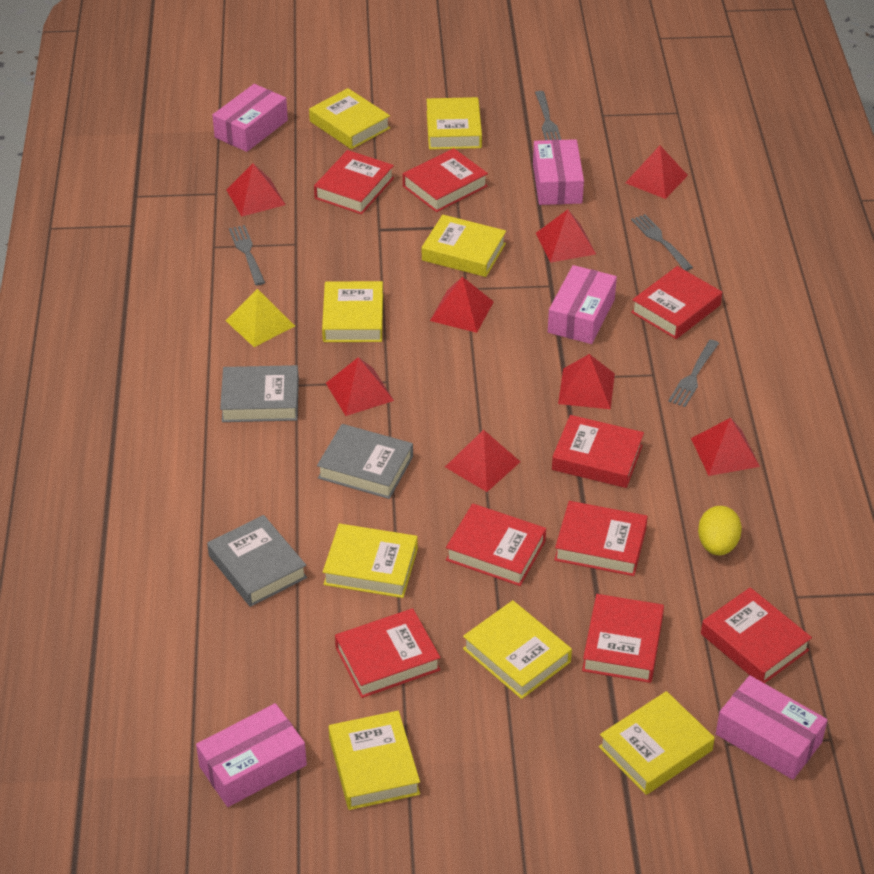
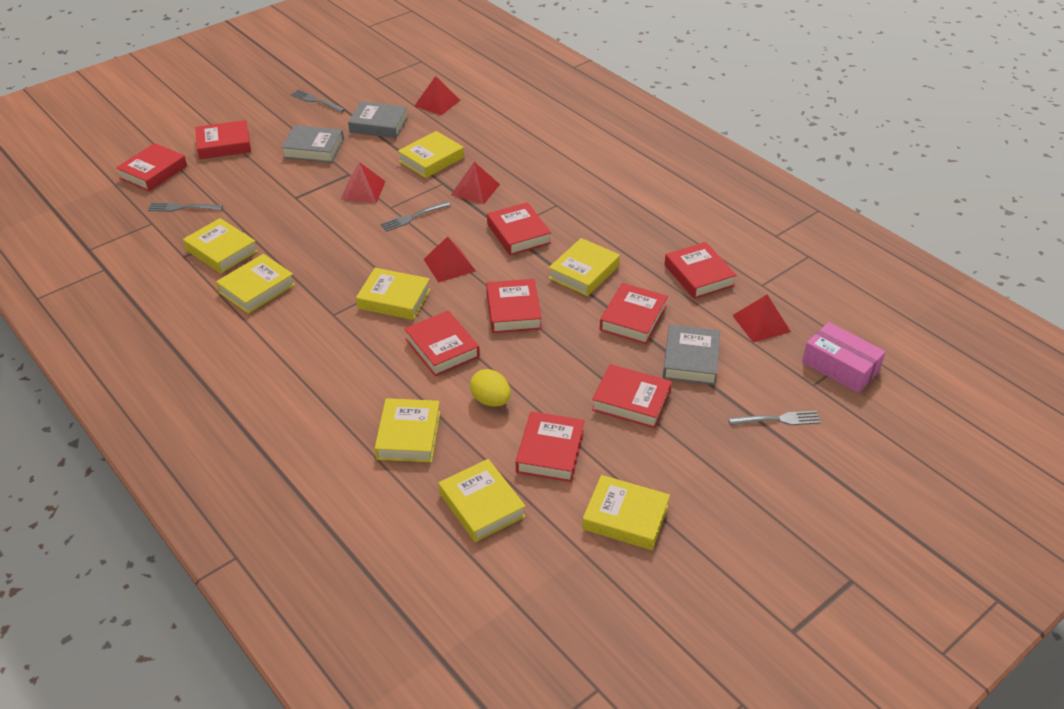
pink box: 5 -> 1
red pyramid: 8 -> 5
yellow pyramid: 1 -> 0

